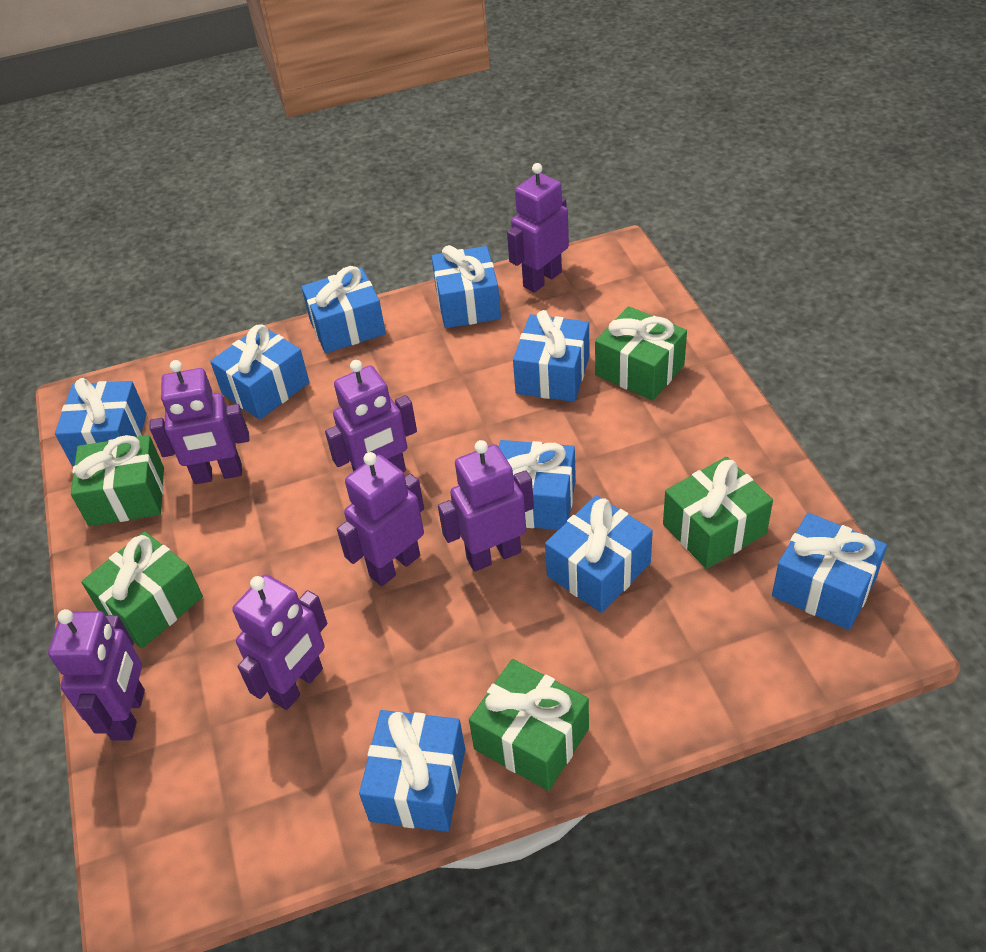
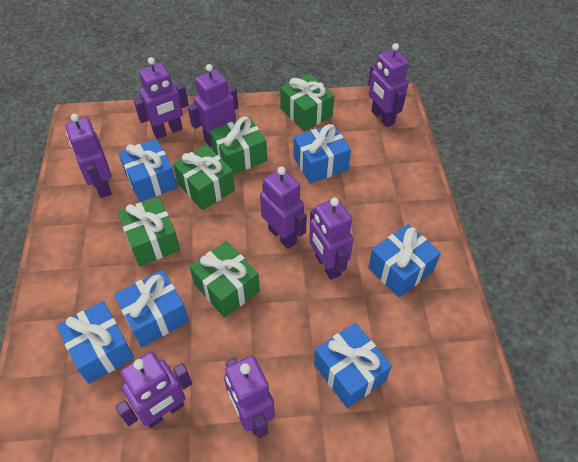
blue gift: 9 -> 6
purple robot: 7 -> 8

